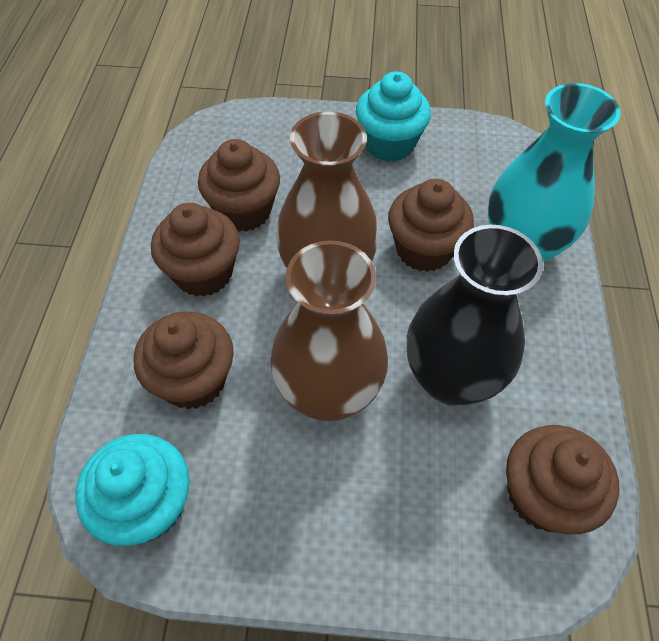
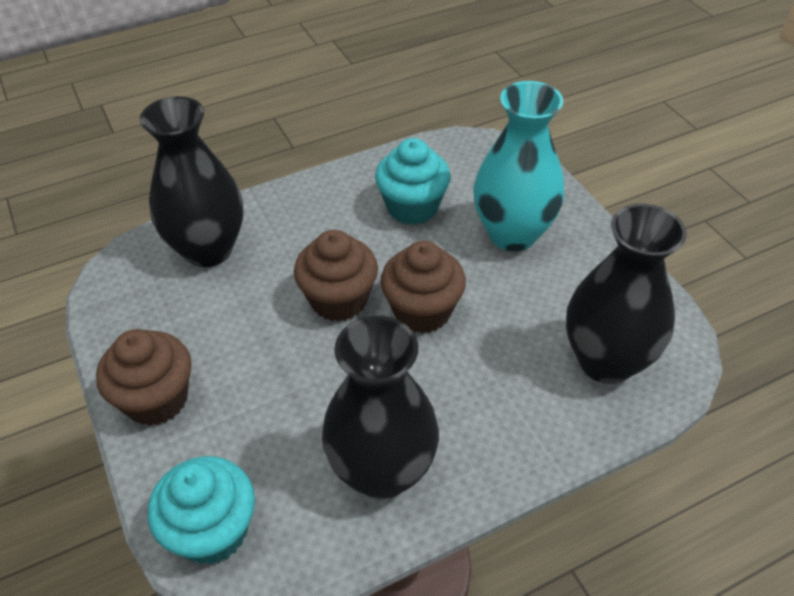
black vase: 1 -> 3
brown cupcake: 5 -> 3
brown vase: 2 -> 0

